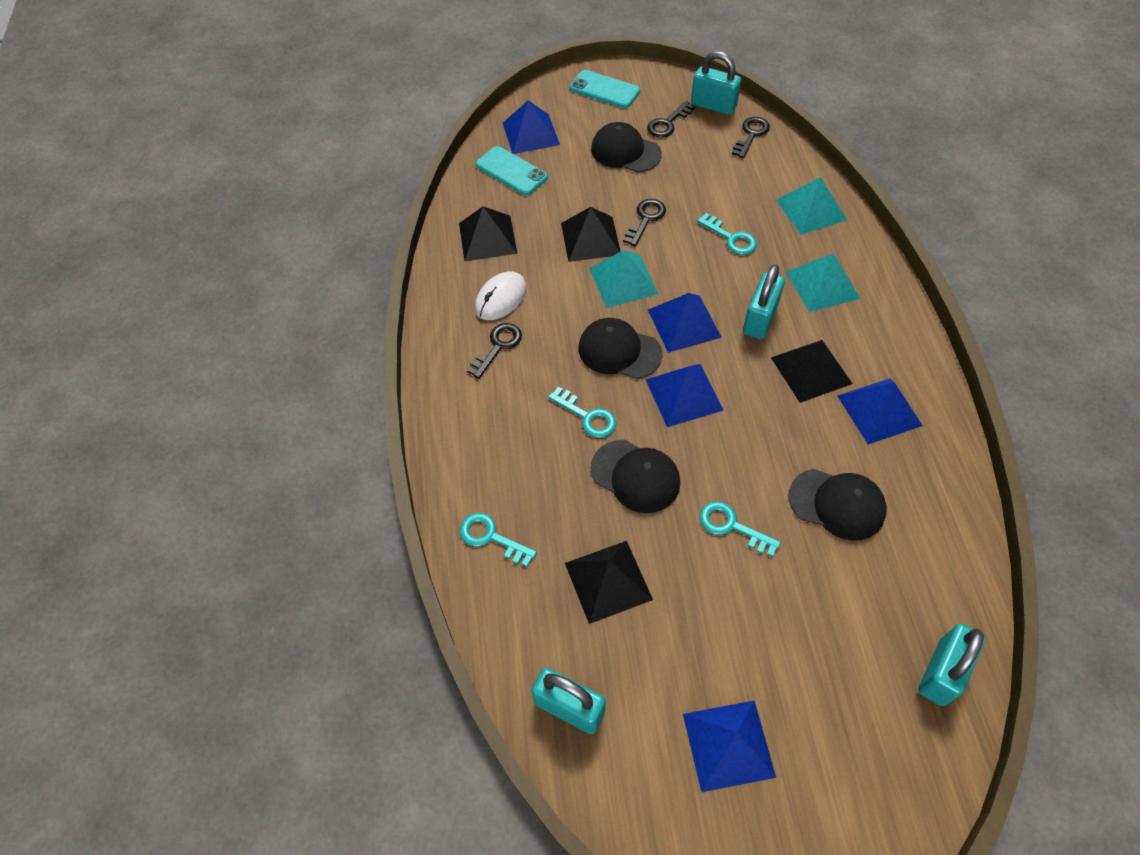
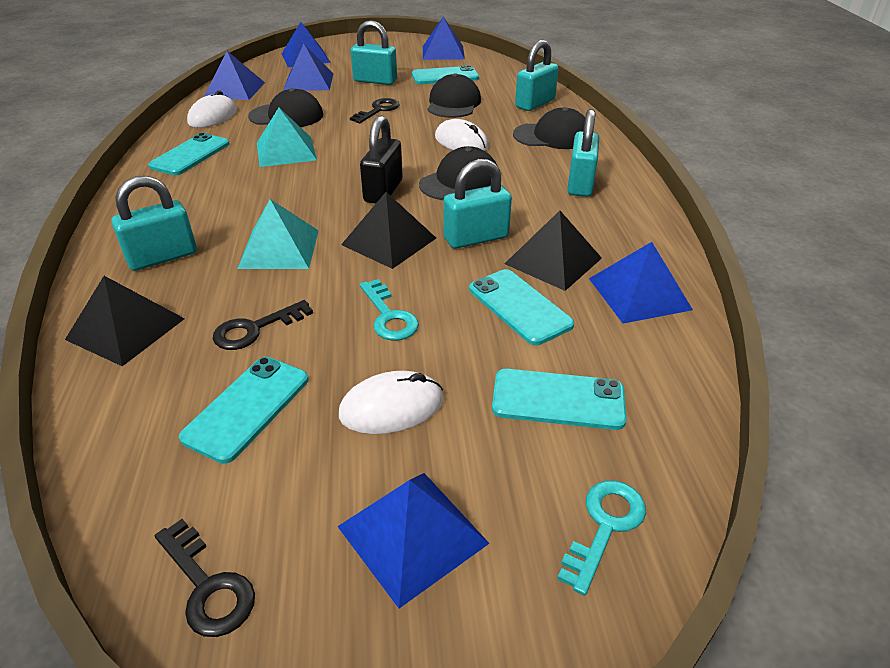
black key: 4 -> 3
black padlock: 0 -> 1
black pyramid: 4 -> 3
blue pyramid: 5 -> 6
turquoise key: 4 -> 2
turquoise padlock: 4 -> 5
turquoise phone: 2 -> 5
turquoise pyramid: 3 -> 2
white mouse: 1 -> 3

